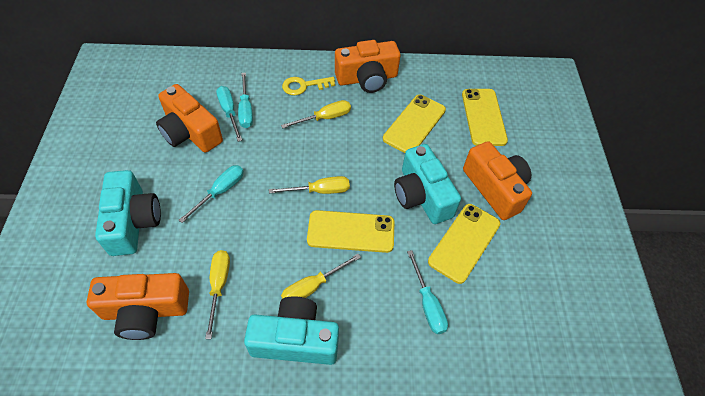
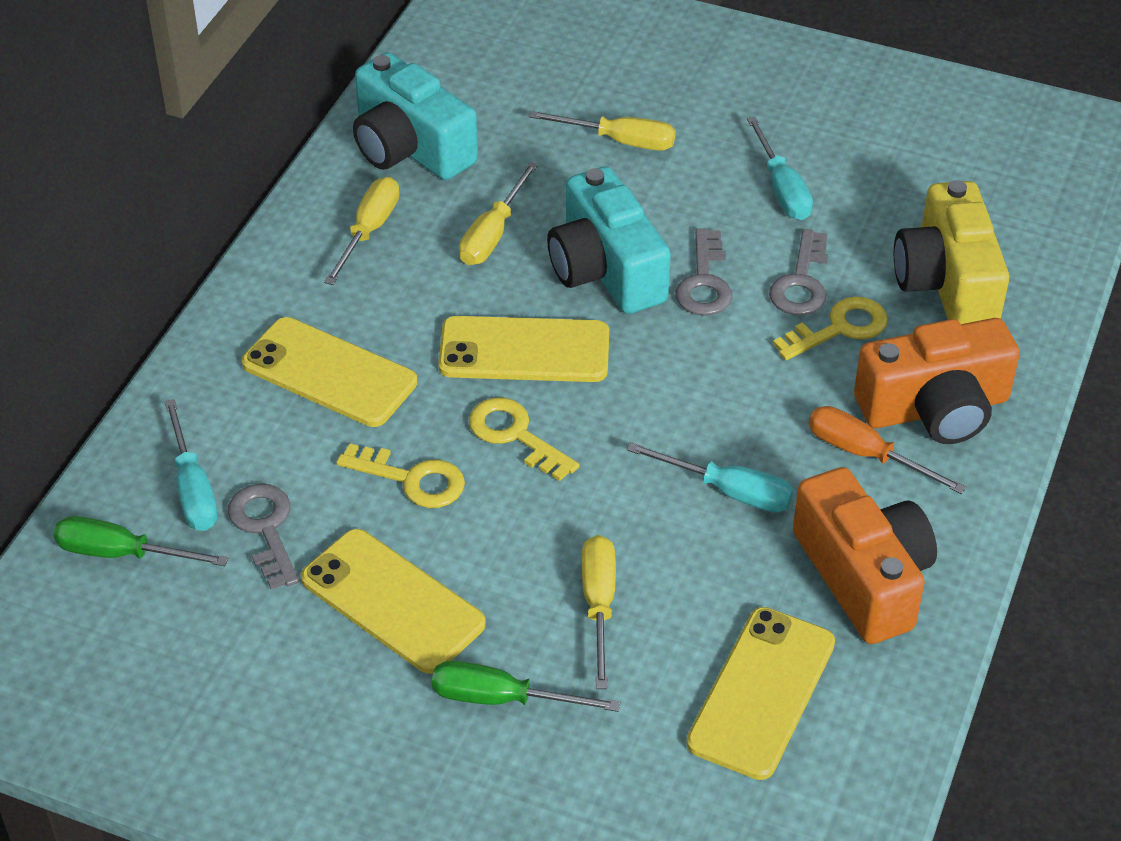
green screwdriver: 0 -> 2
grey key: 0 -> 3
orange camera: 4 -> 2
orange screwdriver: 0 -> 1
turquoise camera: 3 -> 2
turquoise screwdriver: 4 -> 3
yellow camera: 0 -> 1
yellow key: 1 -> 3

